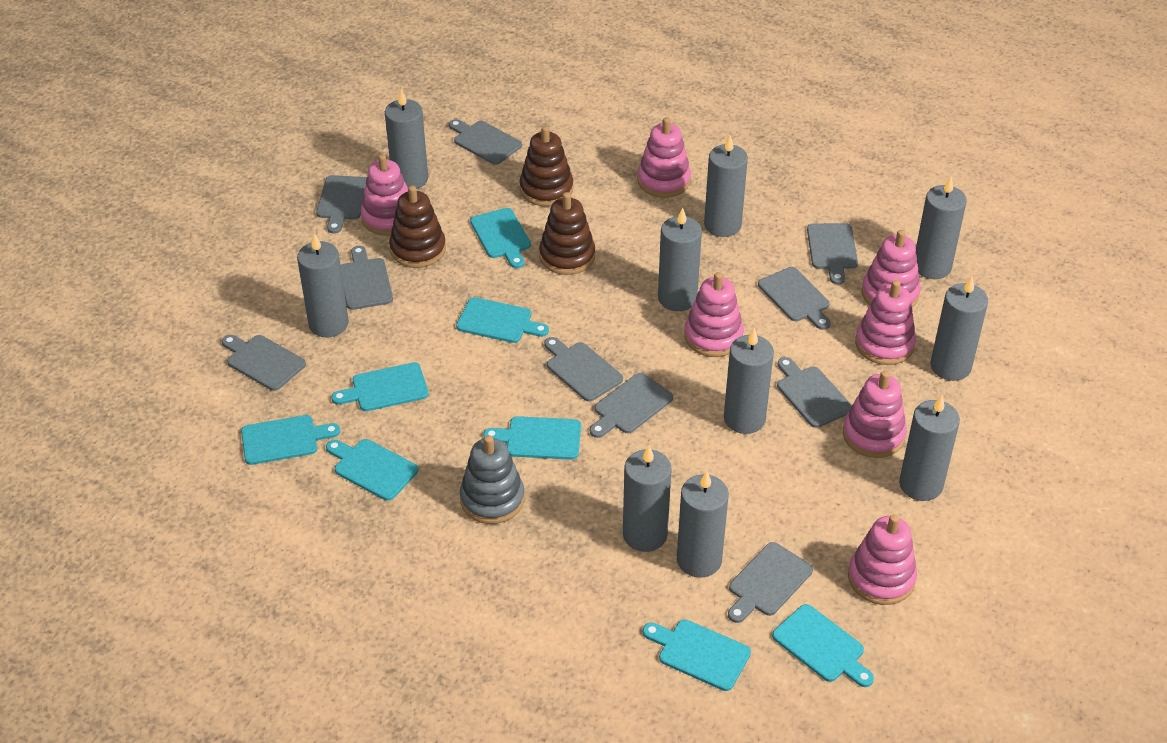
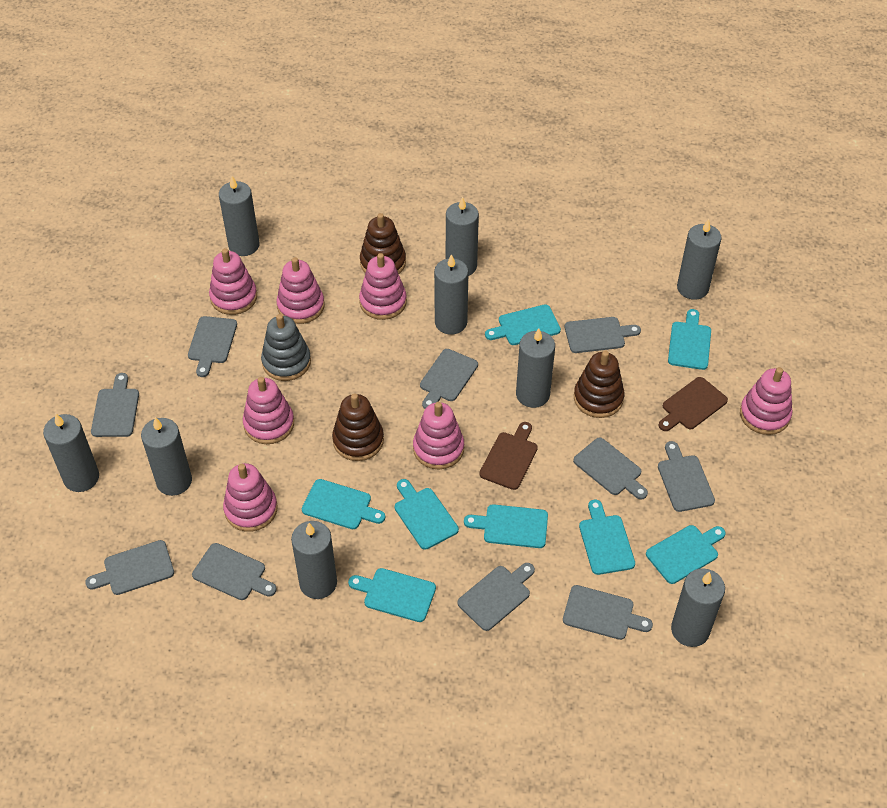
brown cutting board: 0 -> 2
grey candle: 10 -> 9

